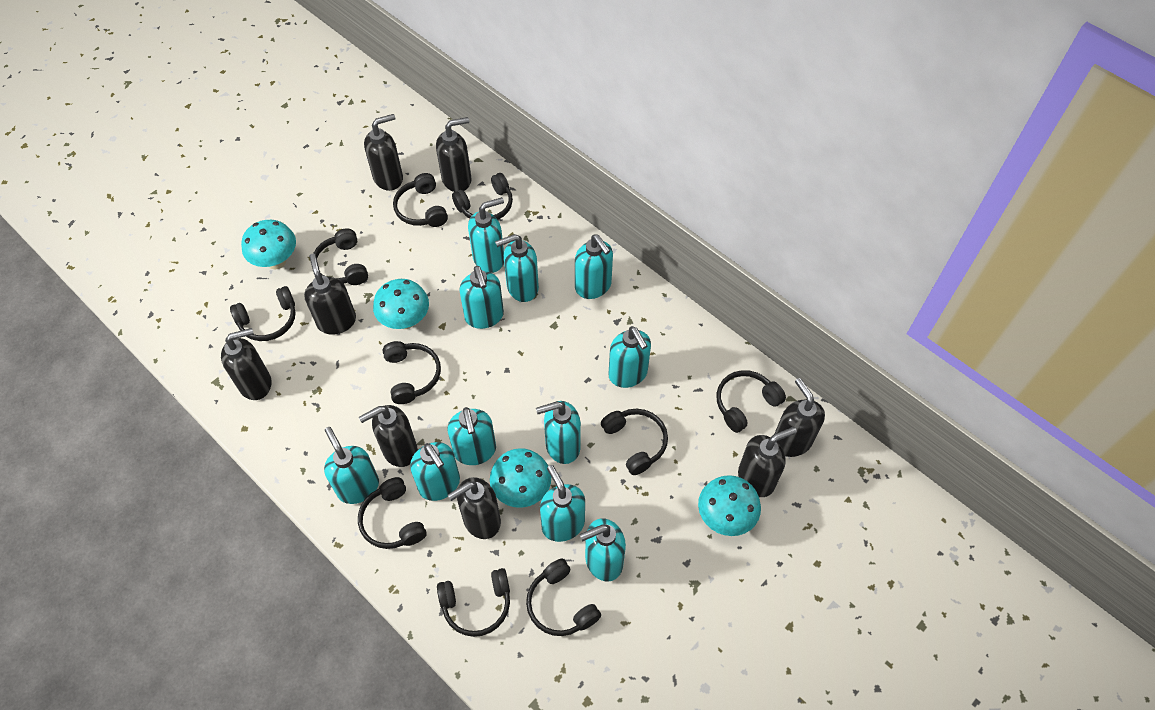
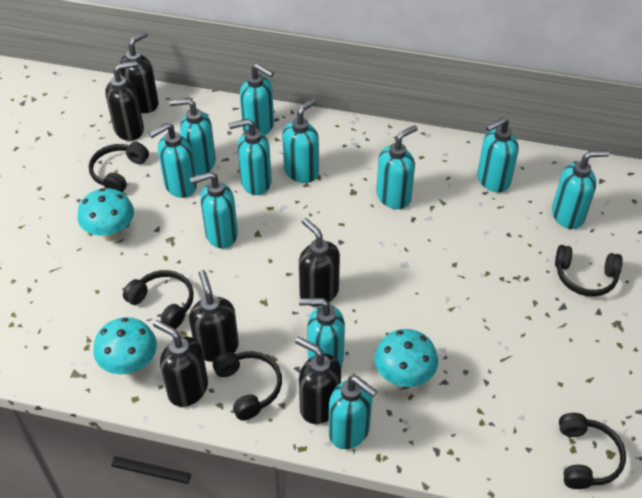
black headphones: 10 -> 5
black soap dispenser: 8 -> 6
turquoise mushroom: 4 -> 3

